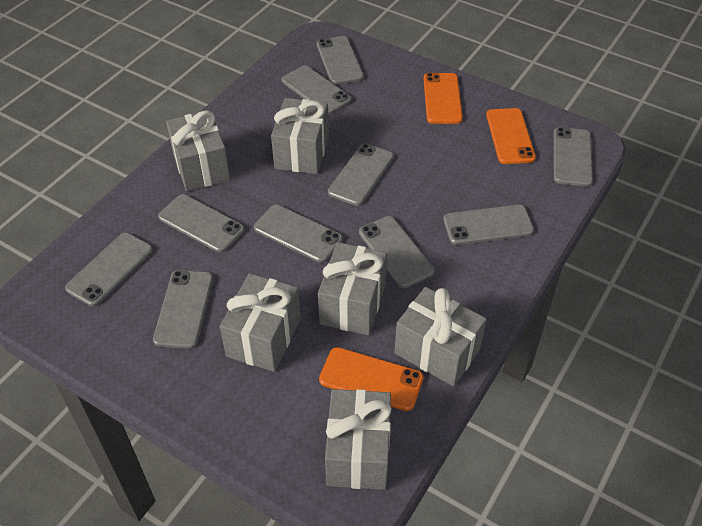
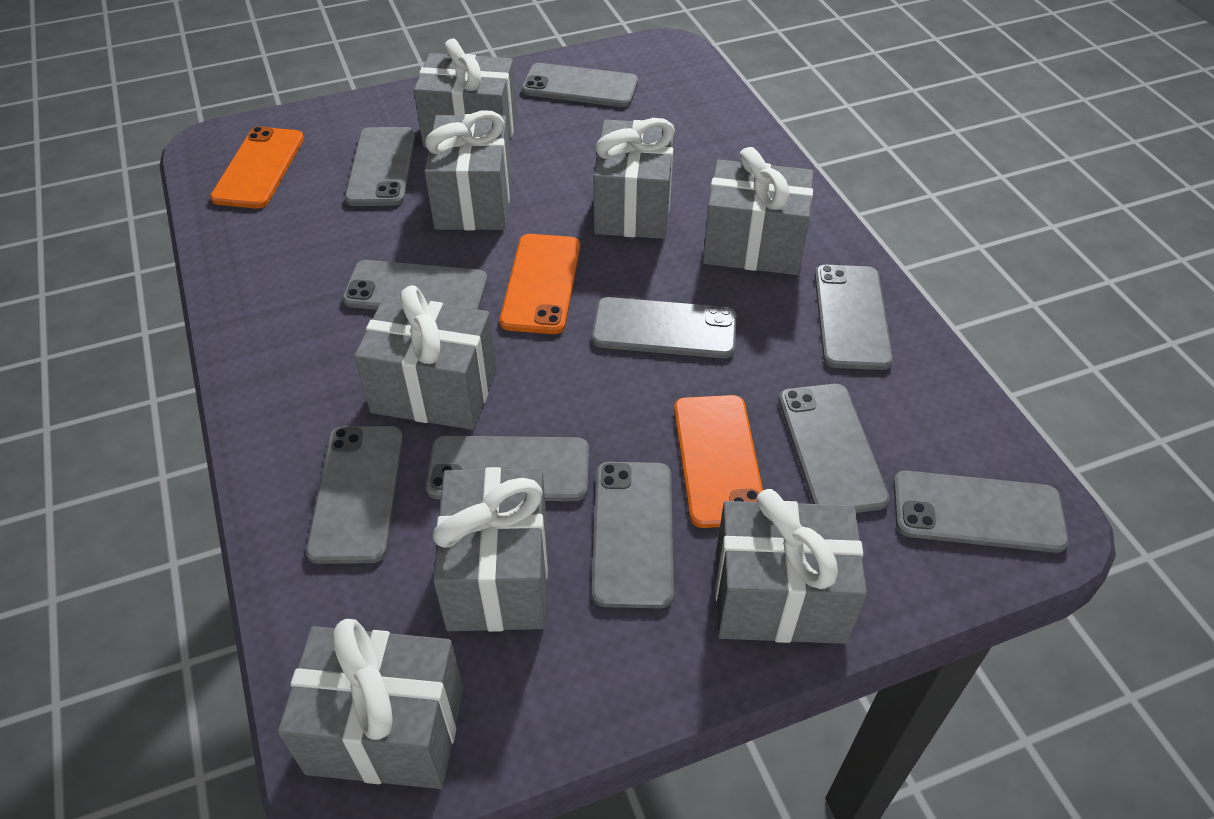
grey gift: 6 -> 8

